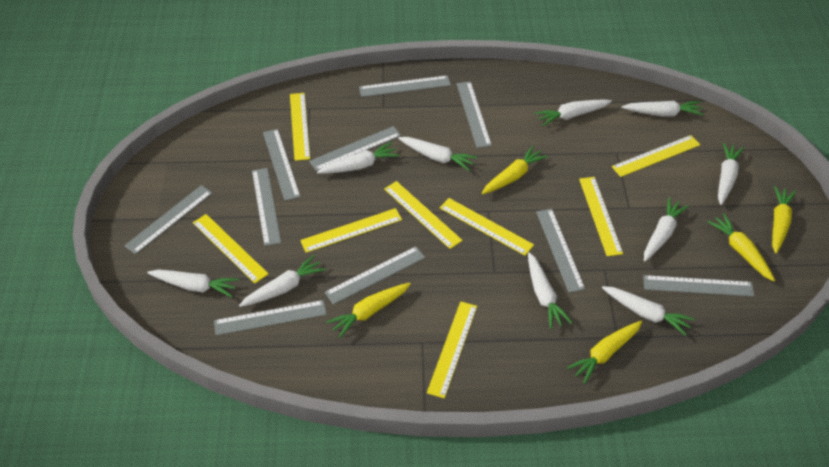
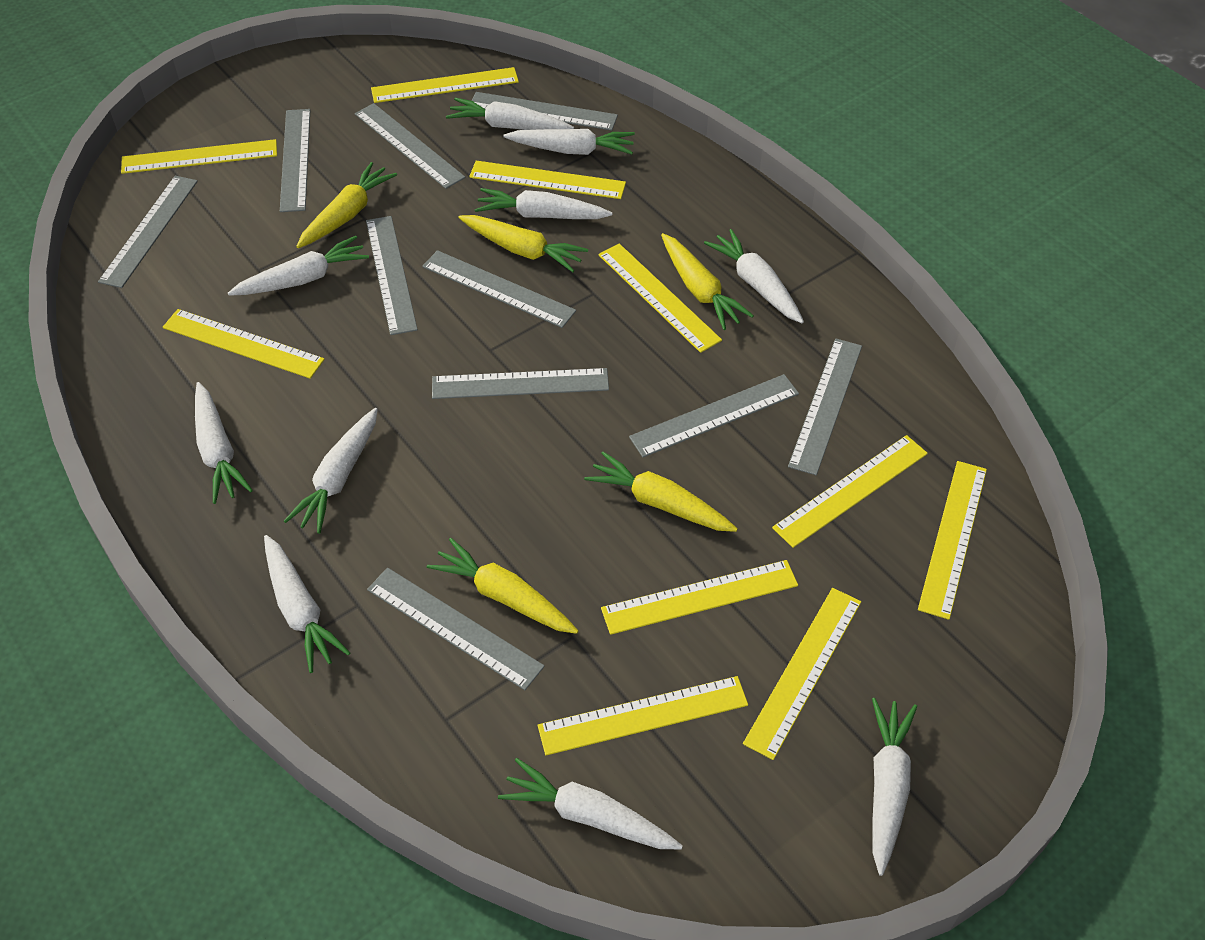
yellow ruler: 8 -> 10

